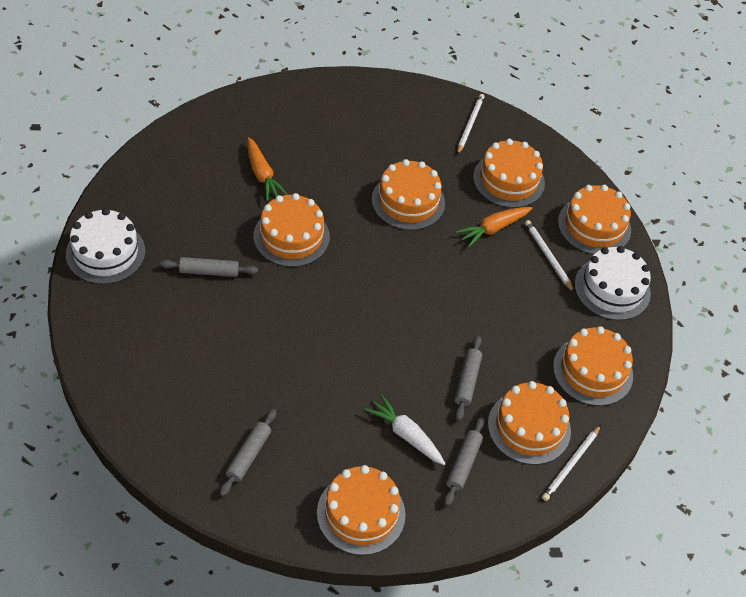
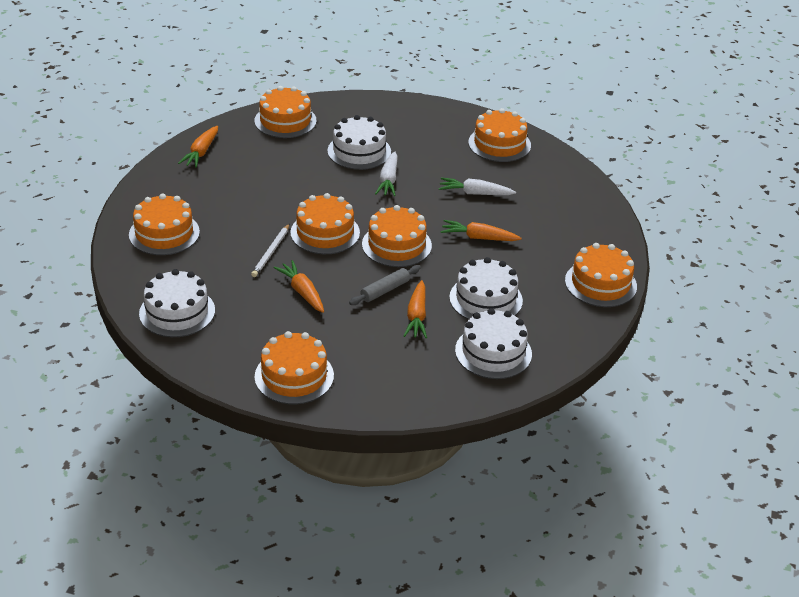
grey rolling pin: 4 -> 1
orange carrot: 2 -> 4
white cake: 2 -> 4
white carrot: 1 -> 2
white pencil: 3 -> 1

